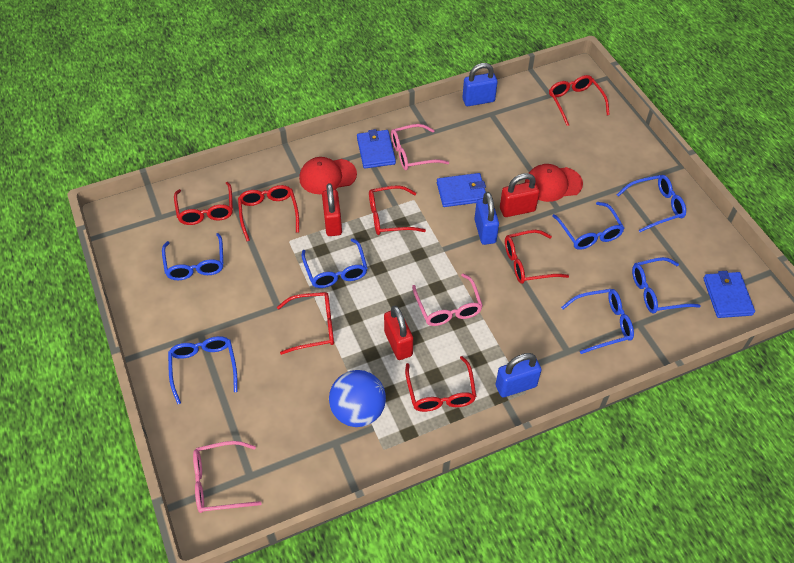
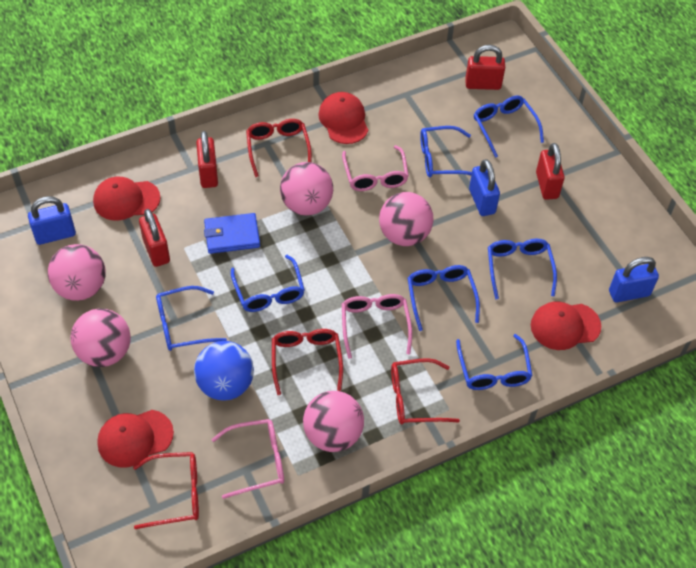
blue wallet: 3 -> 1
pink ball: 0 -> 5
red cap: 2 -> 4
red glasses: 7 -> 4
red padlock: 3 -> 4

